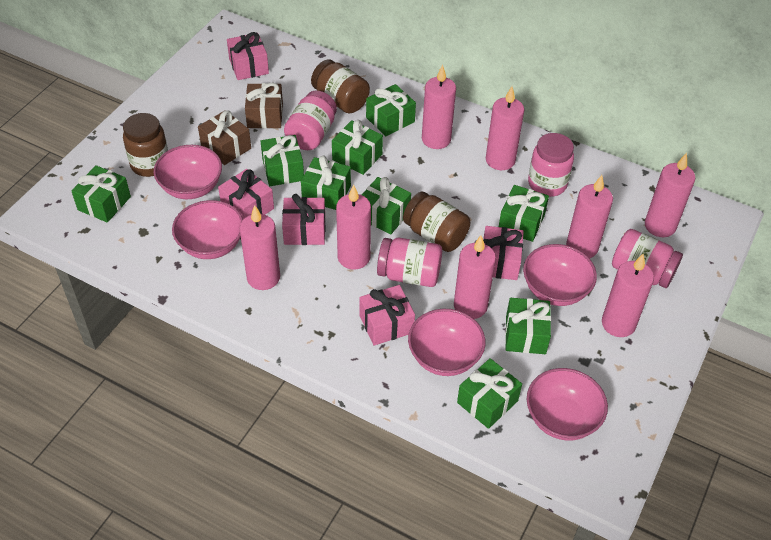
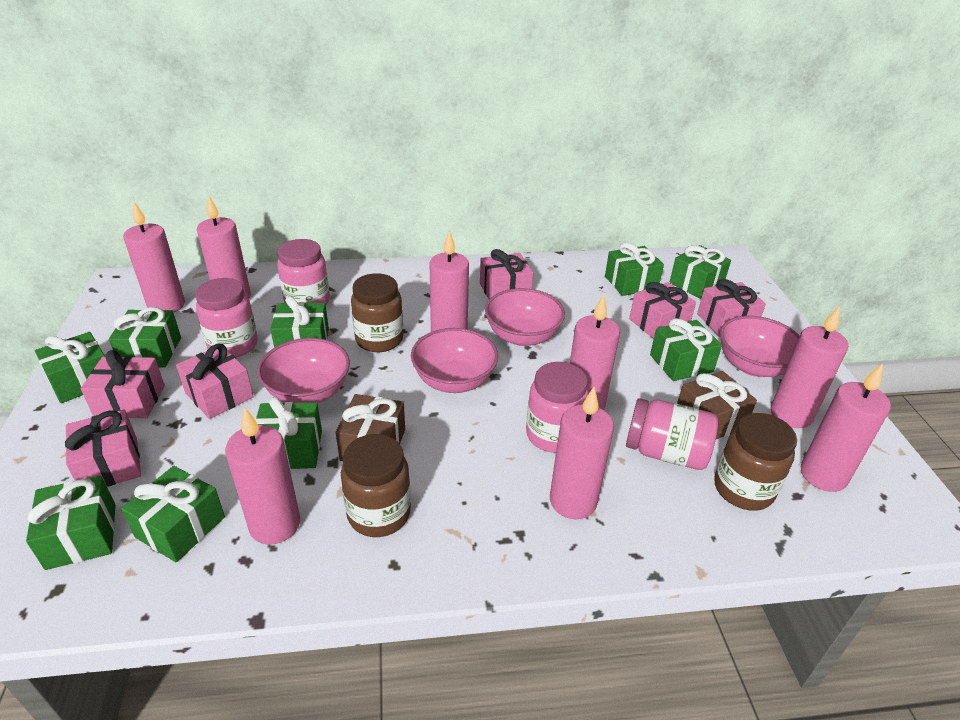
pink bowl: 5 -> 4
pink gift: 5 -> 6

